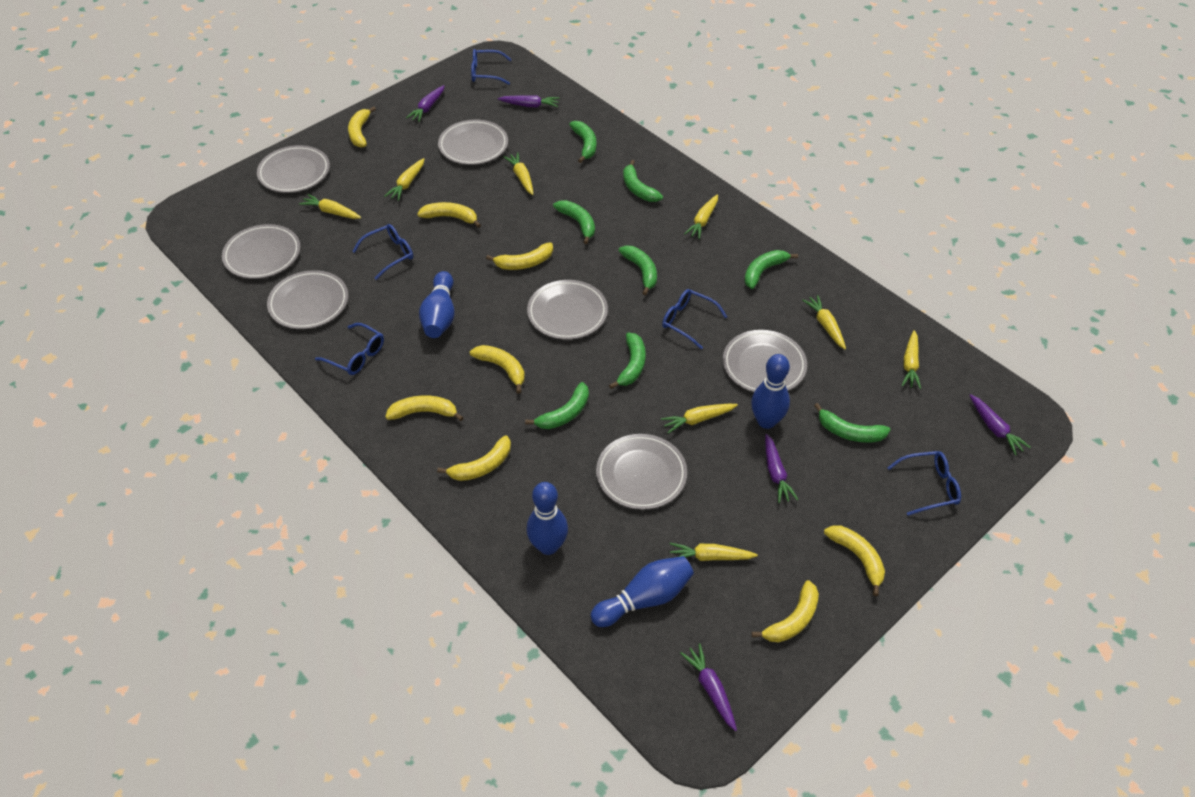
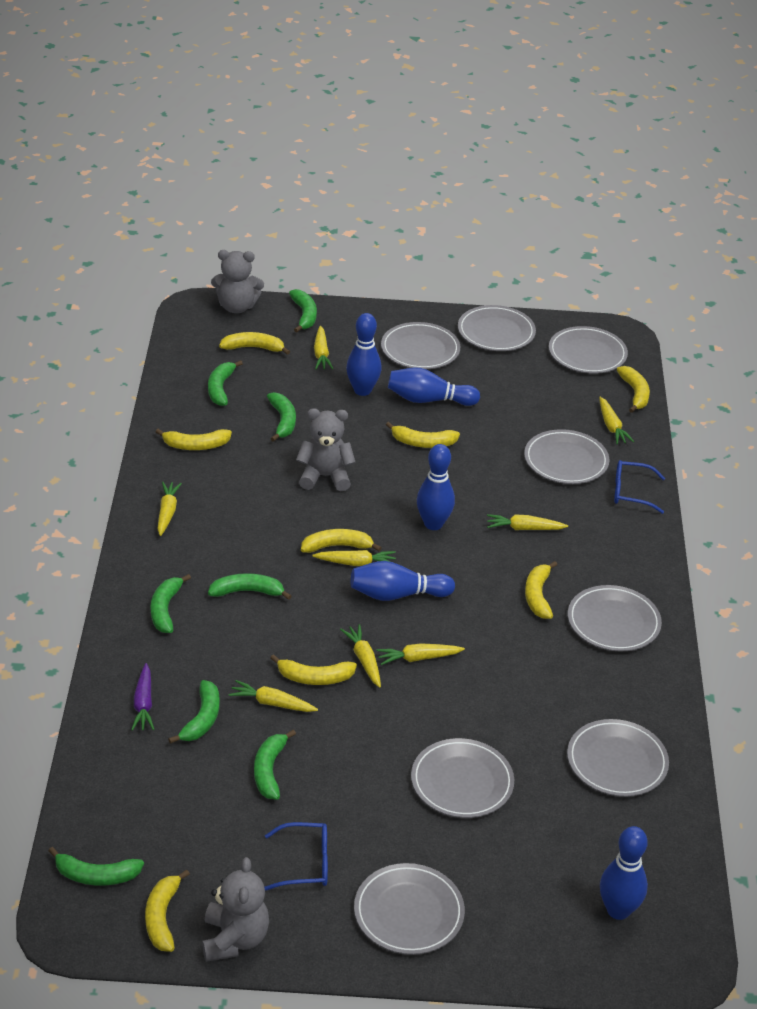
blue bowling pin: 4 -> 5
blue glasses: 5 -> 2
grey plate: 7 -> 8
grey teddy bear: 0 -> 3
purple carrot: 5 -> 1

